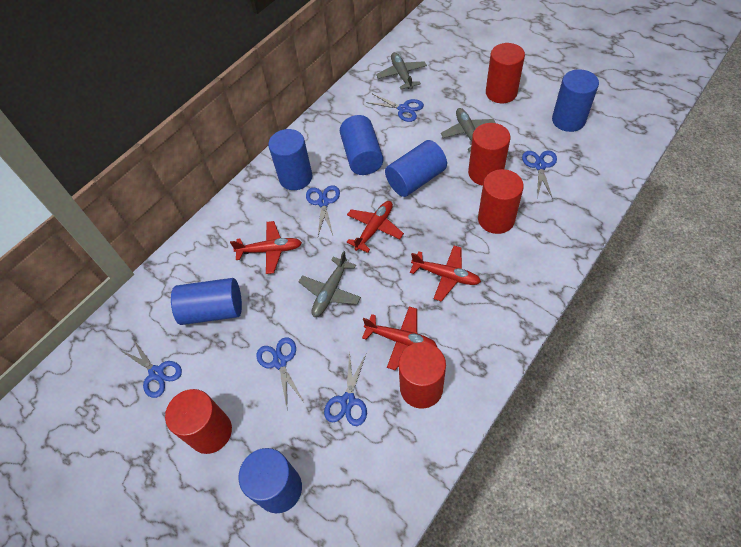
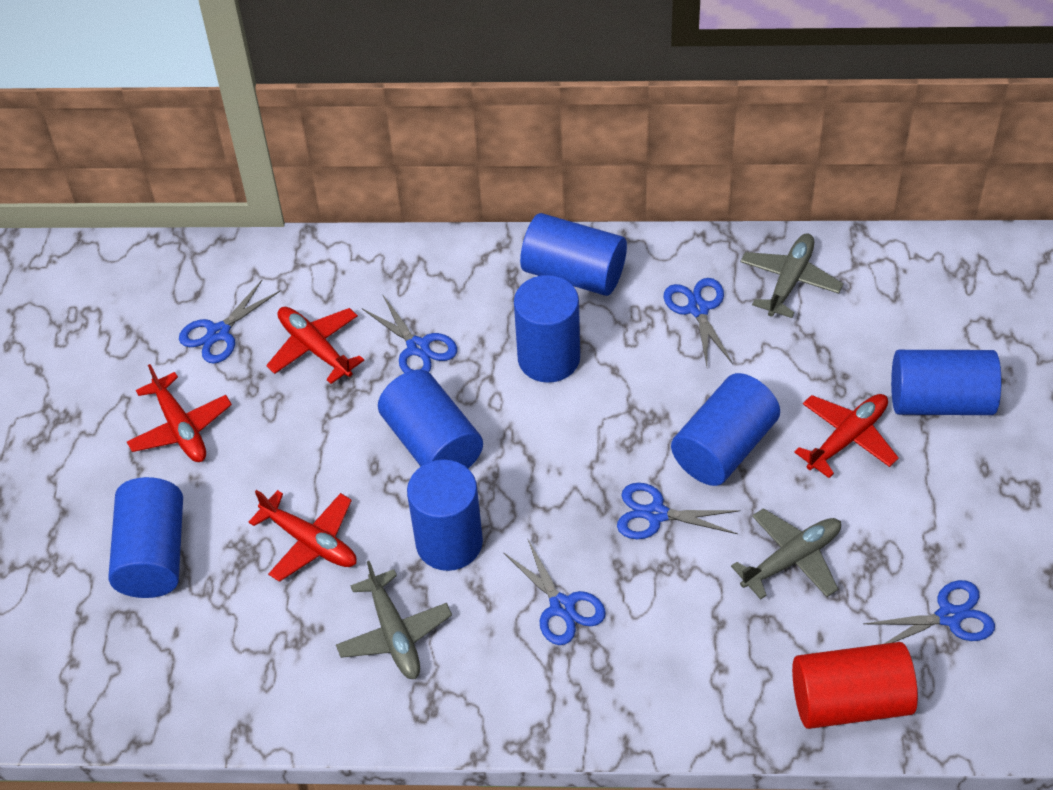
blue cylinder: 6 -> 7
red cylinder: 5 -> 1

